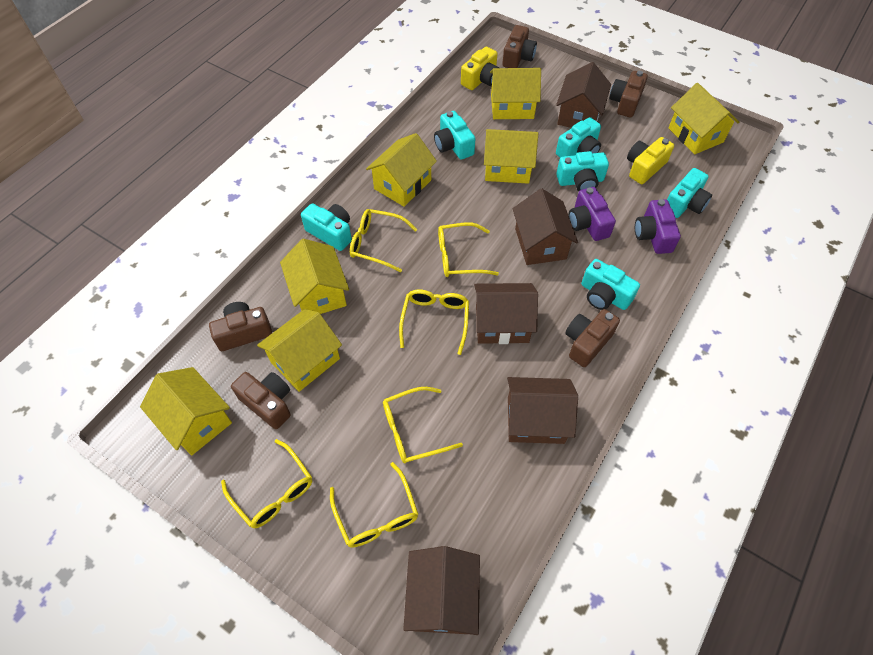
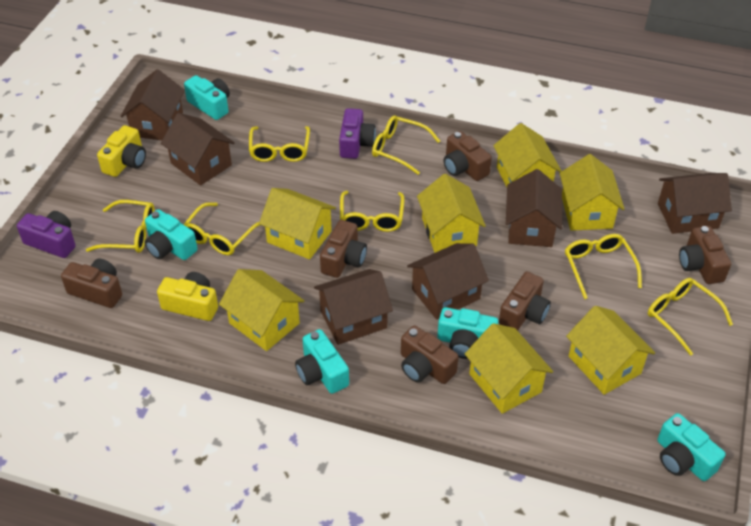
brown camera: 5 -> 6
brown house: 5 -> 6
turquoise camera: 6 -> 5
yellow glasses: 6 -> 7

